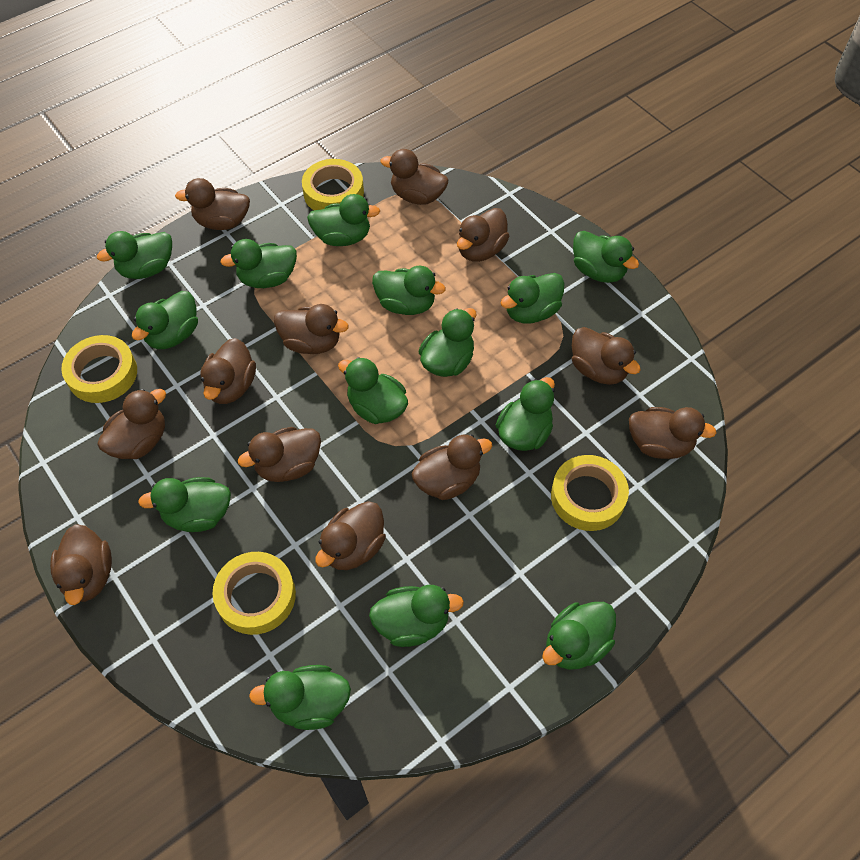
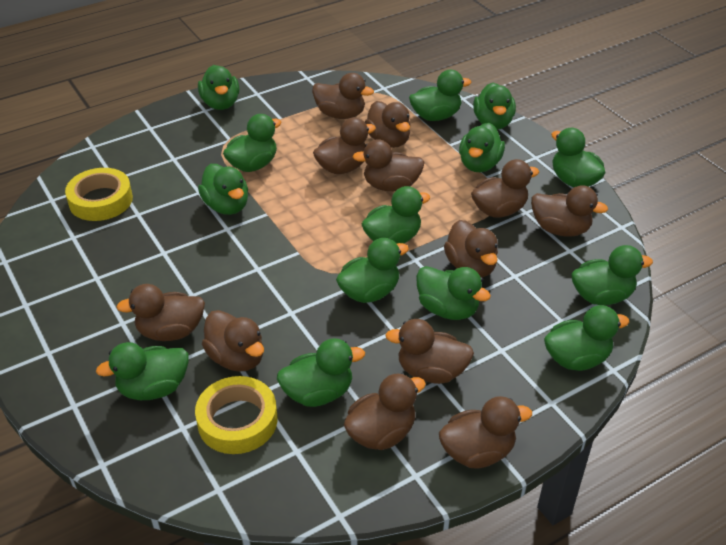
yellow tape: 4 -> 2

